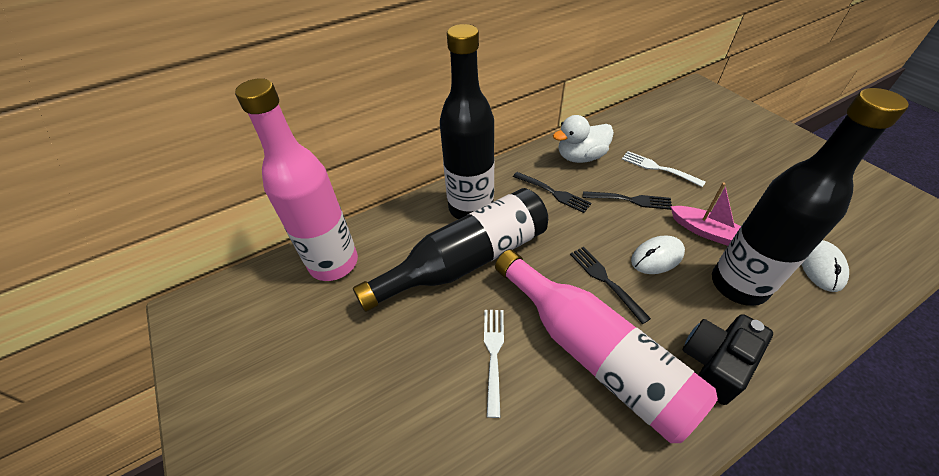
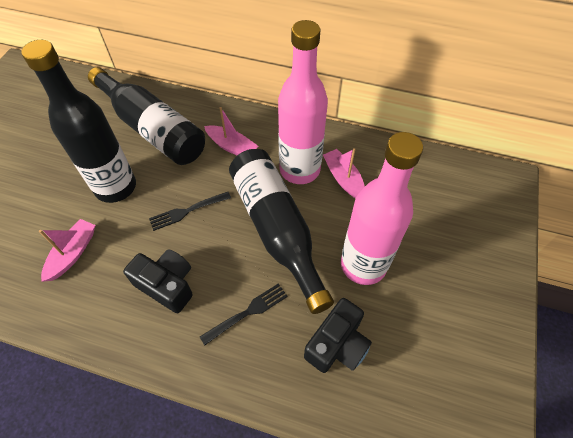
black camera: 1 -> 2
black fork: 3 -> 2
pink boat: 1 -> 3
white duck: 1 -> 0
white fork: 2 -> 0
white mouse: 2 -> 0

